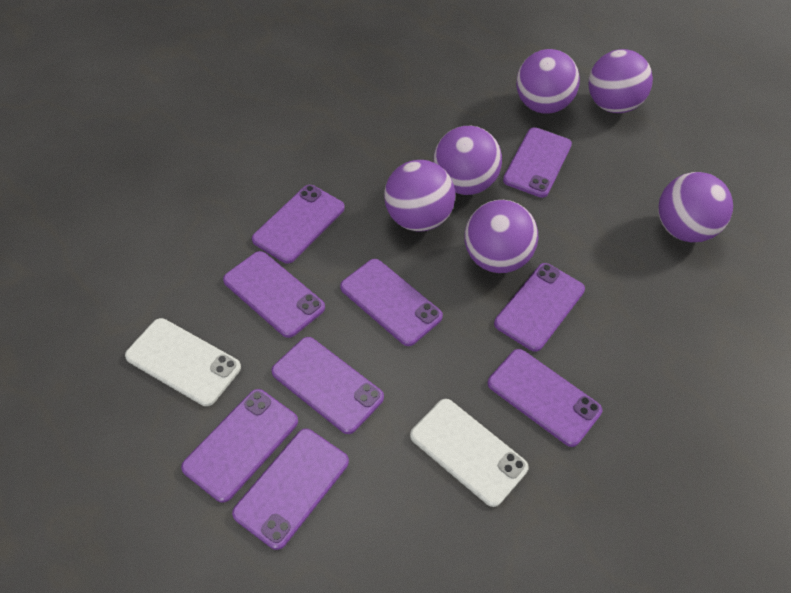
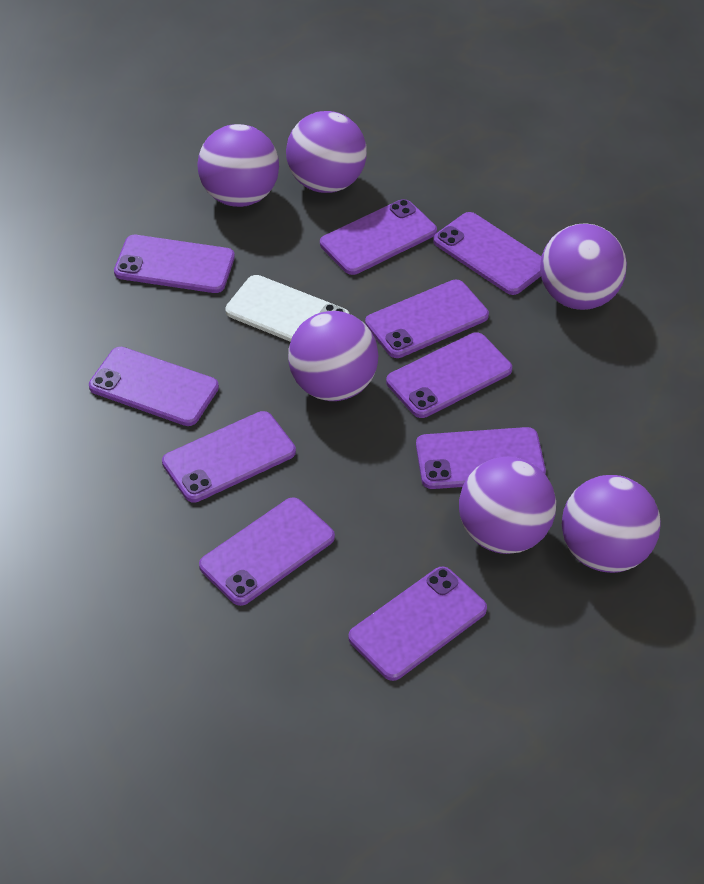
purple phone: 9 -> 10
white phone: 2 -> 1

